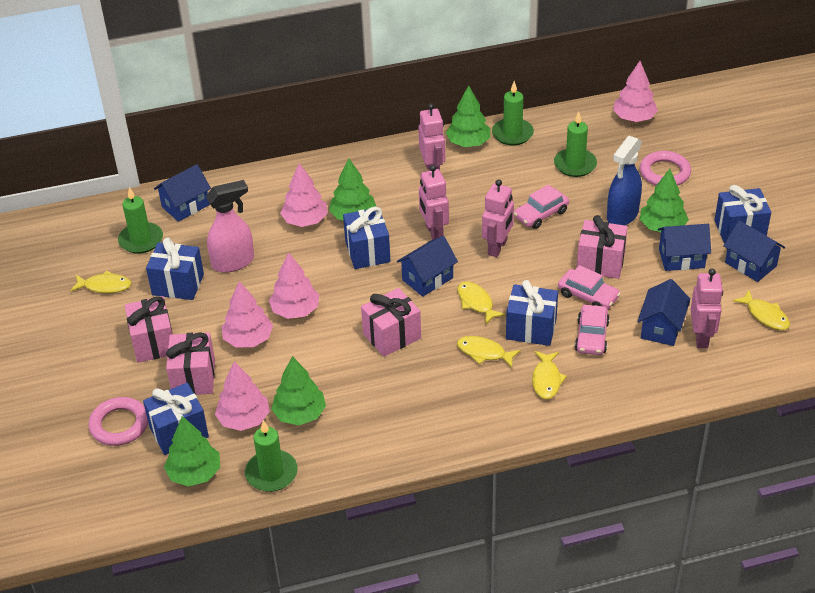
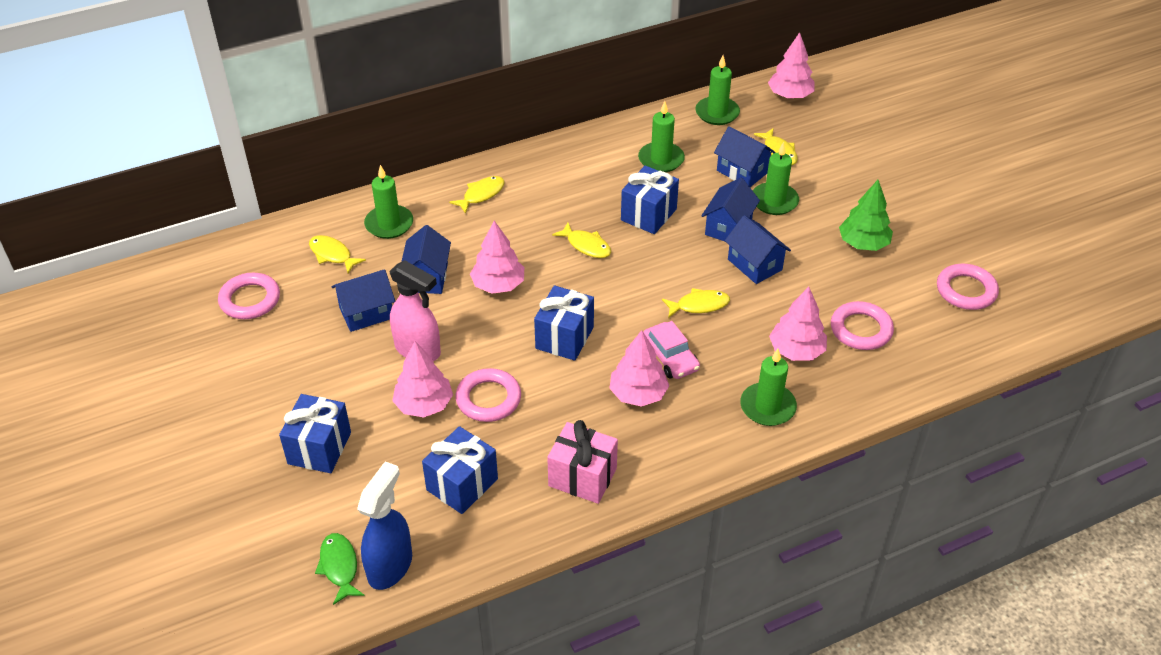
blue gift: 5 -> 4
green candle: 4 -> 5
green fish: 0 -> 1
green tree: 5 -> 1
pink car: 3 -> 1
pink gift: 4 -> 1
pink ring: 2 -> 4
pink robot: 4 -> 0

